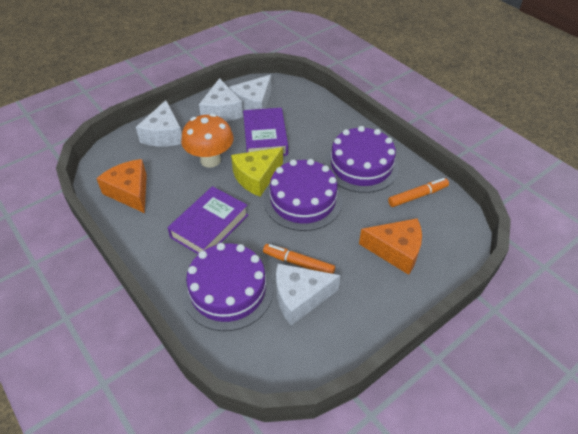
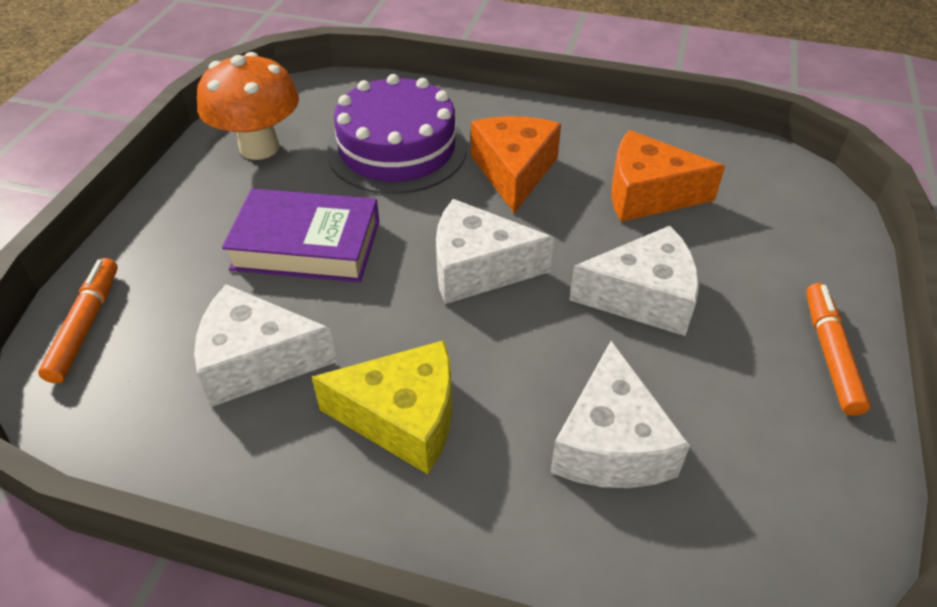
purple book: 2 -> 1
purple cake: 3 -> 1

